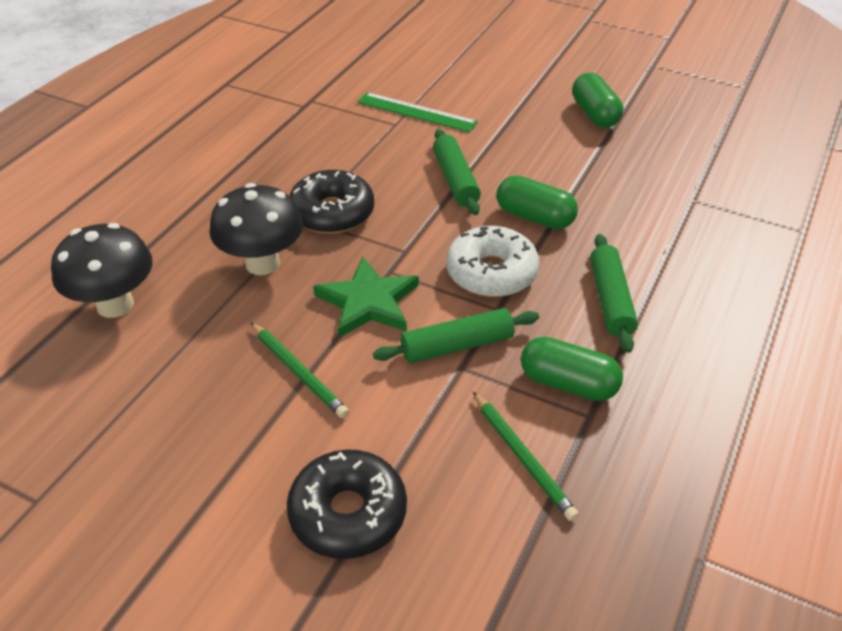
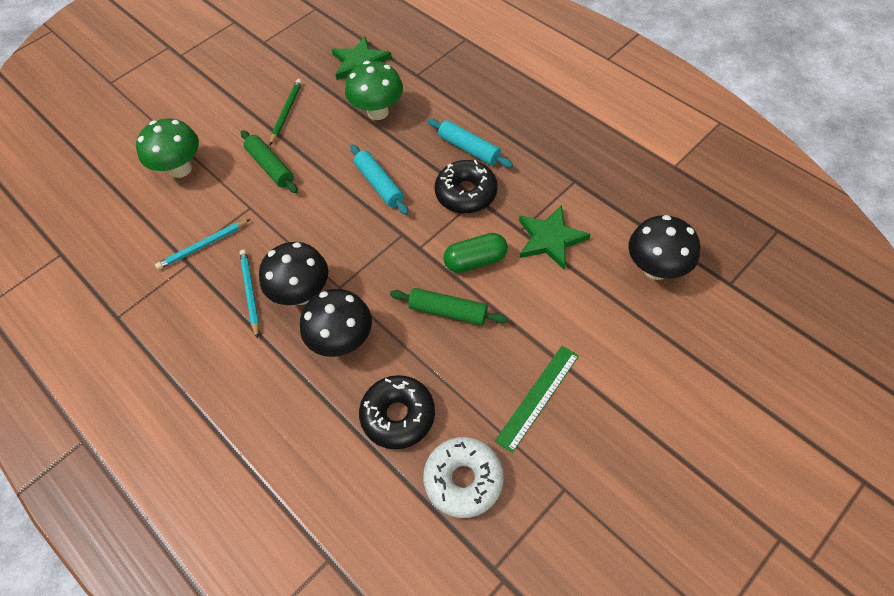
black mushroom: 2 -> 3
green capsule: 3 -> 1
green mushroom: 0 -> 2
green pencil: 2 -> 1
green rolling pin: 3 -> 2
green star: 1 -> 2
turquoise pencil: 0 -> 2
turquoise rolling pin: 0 -> 2

